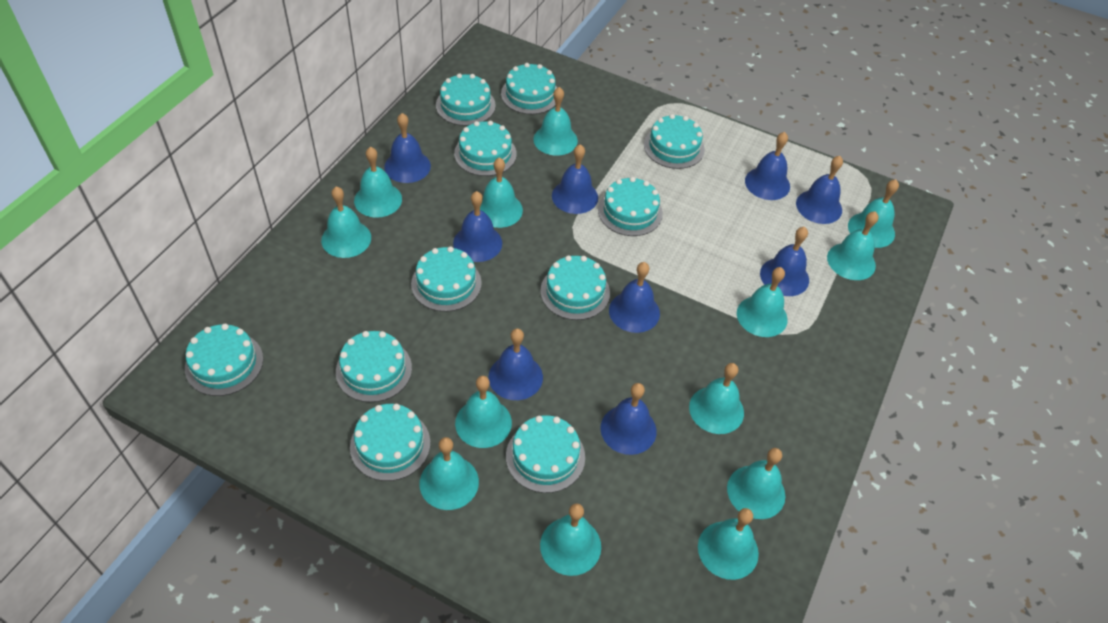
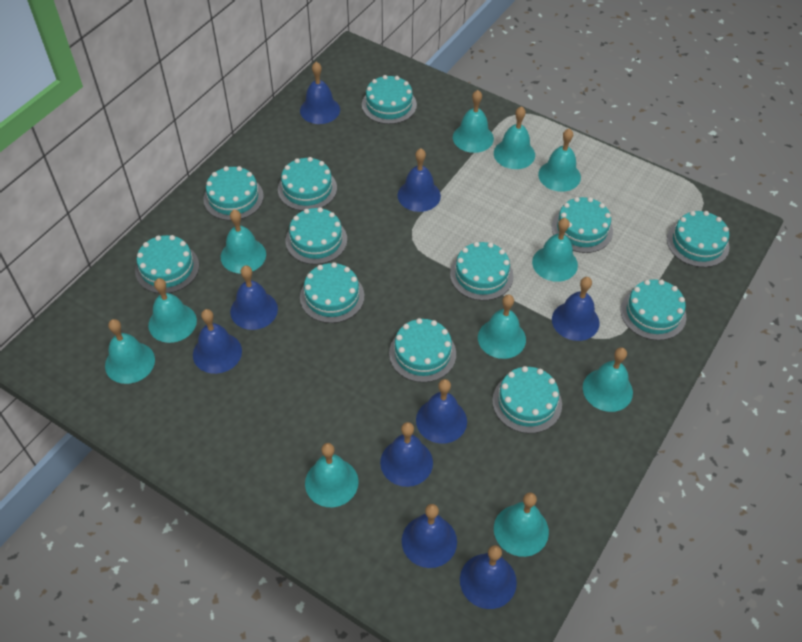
turquoise bell: 13 -> 11
turquoise cake: 11 -> 12

